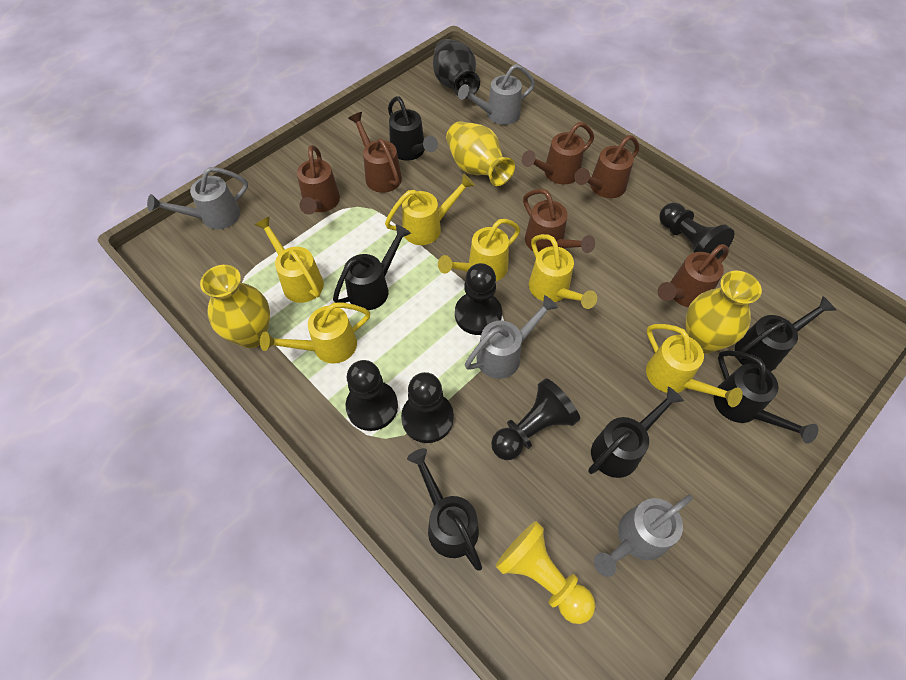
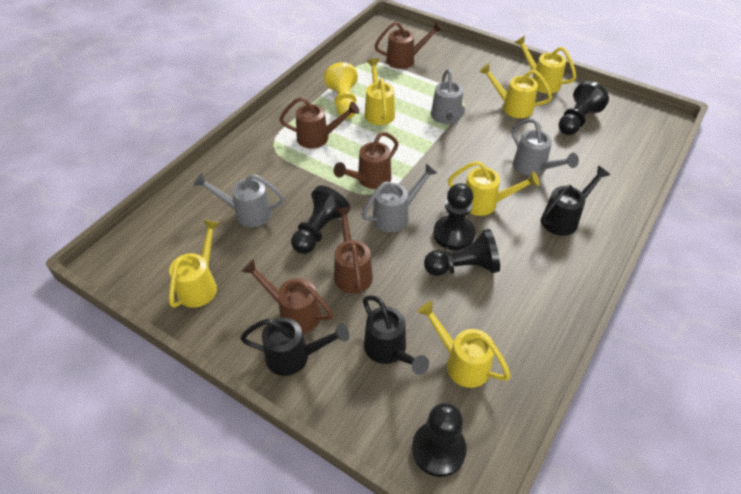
black vase: 1 -> 0
black watering can: 6 -> 3
brown watering can: 6 -> 5
yellow vase: 3 -> 0

